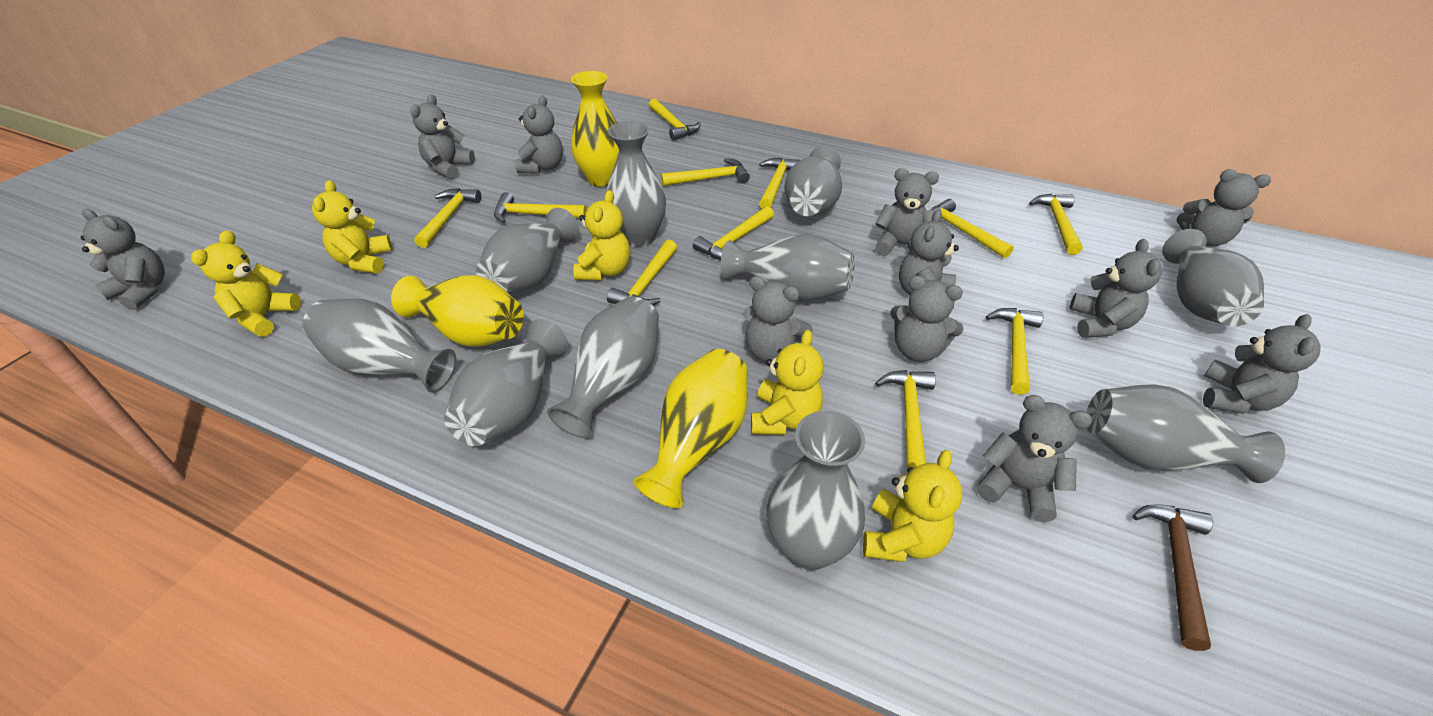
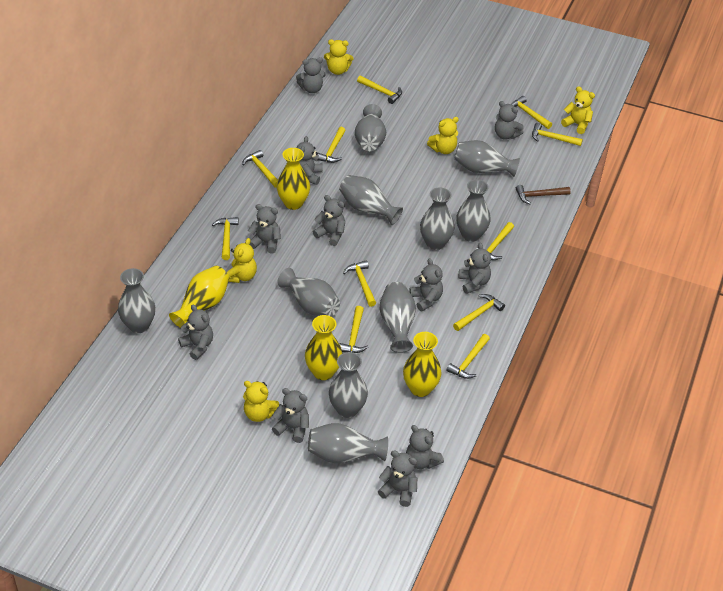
yellow vase: 3 -> 4

